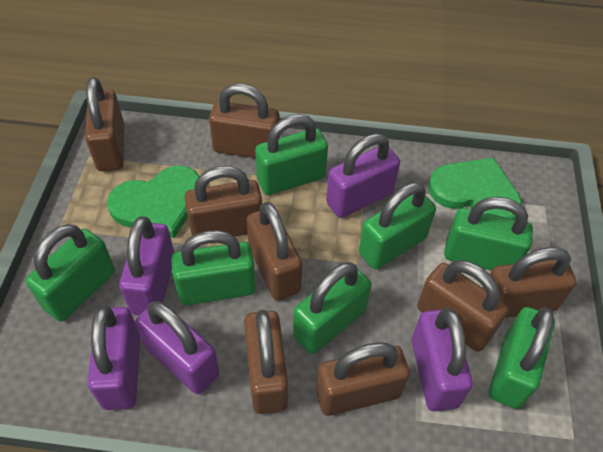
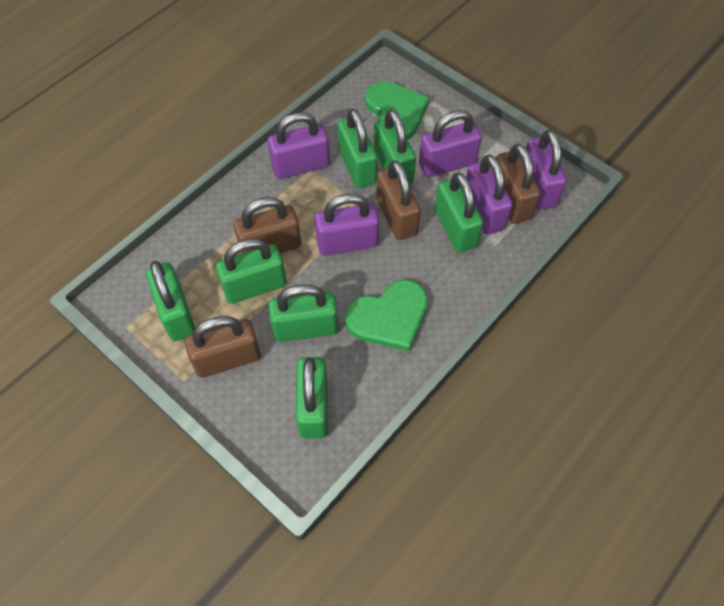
brown padlock: 8 -> 4

